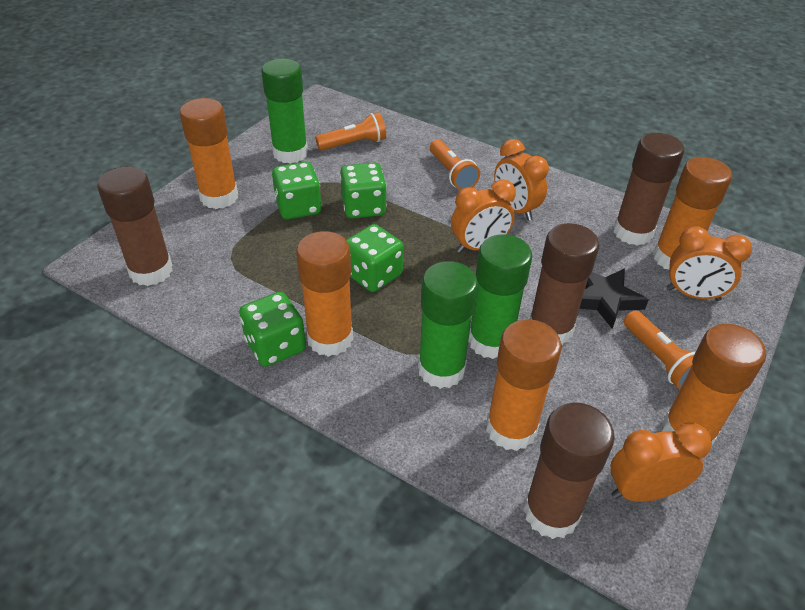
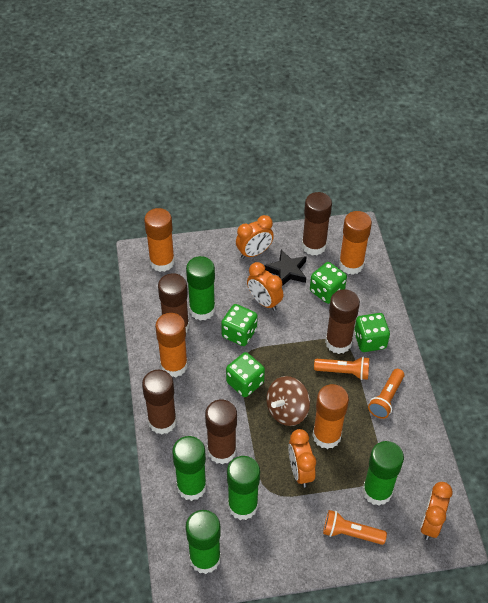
brown glue stick: 4 -> 5
brown spinning top: 0 -> 1
green glue stick: 3 -> 5
orange glue stick: 5 -> 4

